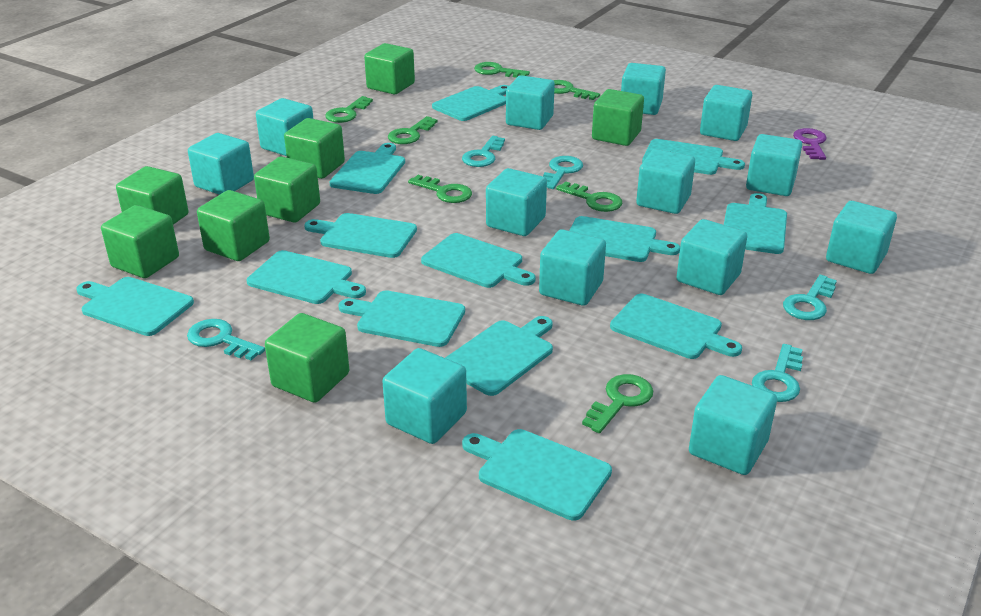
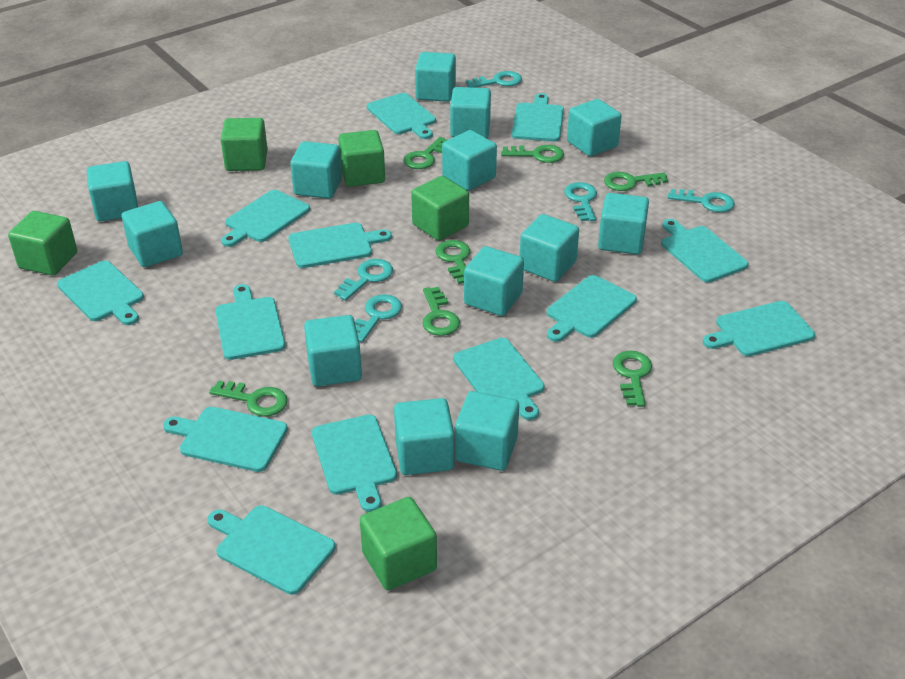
green cube: 8 -> 5
purple key: 1 -> 0

